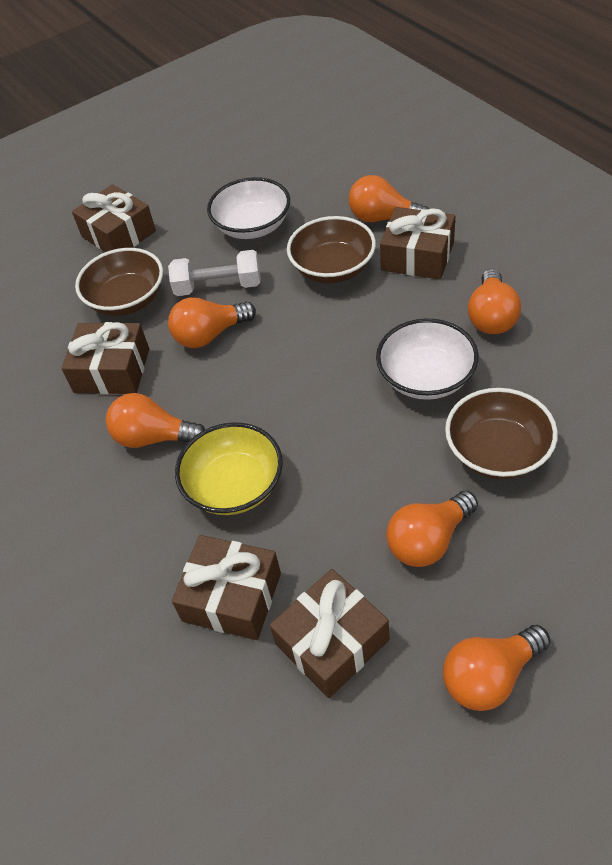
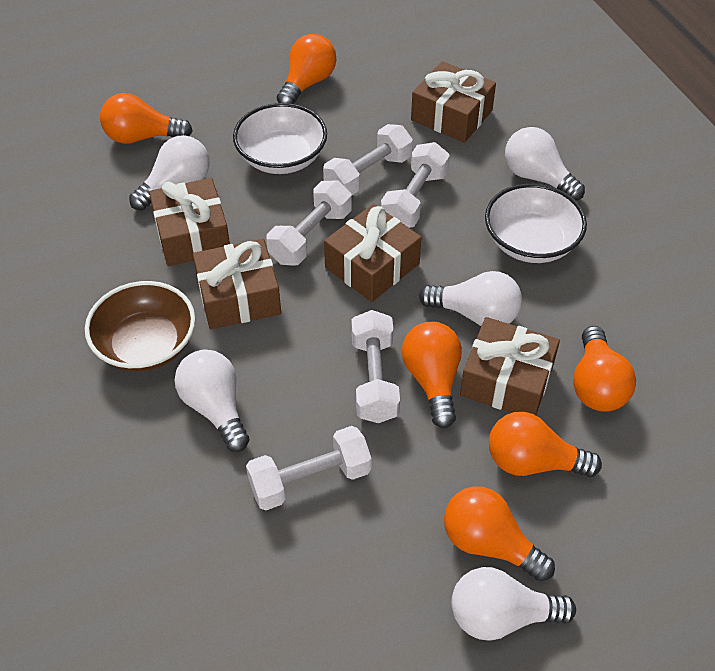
brown bowl: 3 -> 1
white dumbbell: 1 -> 5
white light bulb: 0 -> 5
yellow bowl: 1 -> 0

